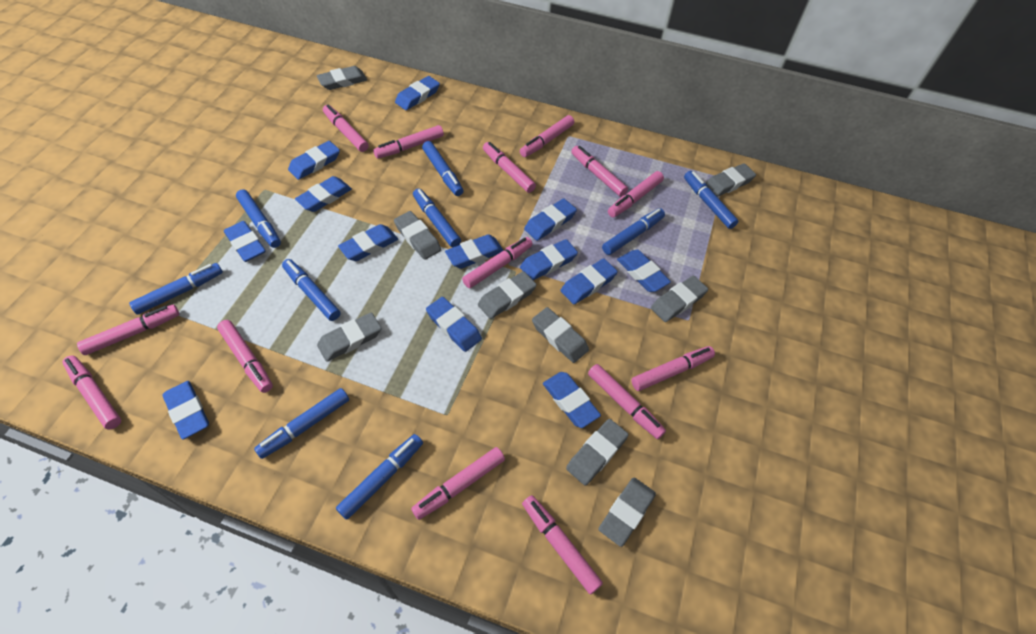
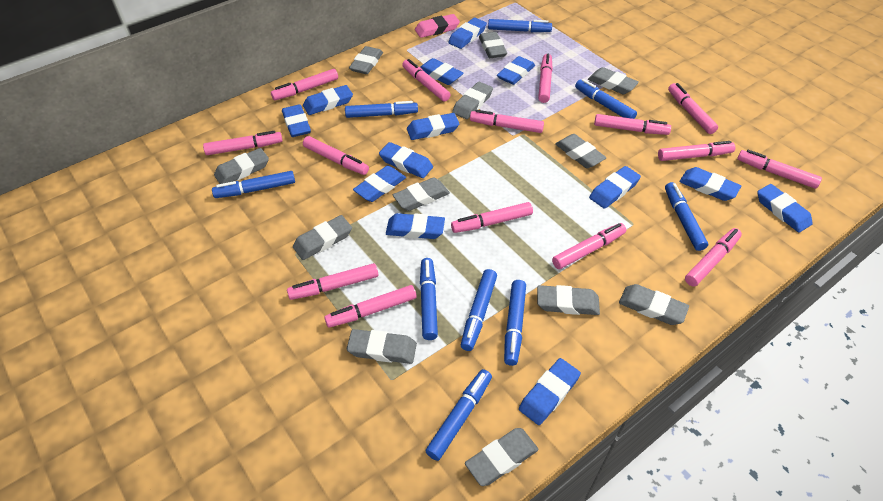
grey eraser: 9 -> 12
pink eraser: 0 -> 1
pink marker: 14 -> 15

